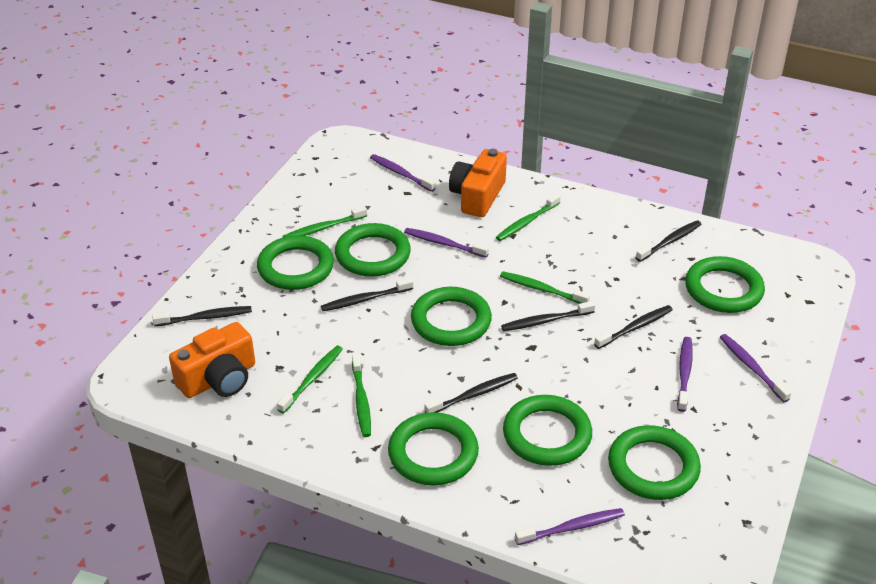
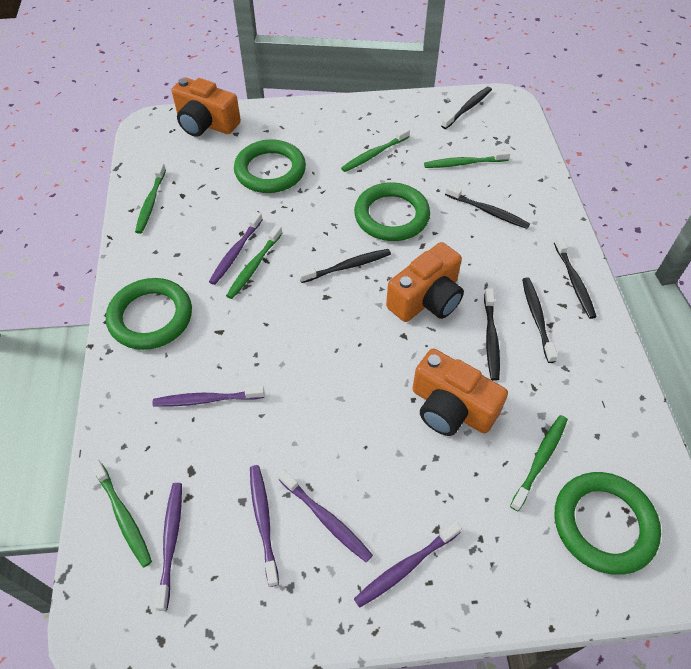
green ring: 7 -> 4
green toothbrush: 5 -> 6
orange camera: 2 -> 3
purple toothbrush: 5 -> 6

